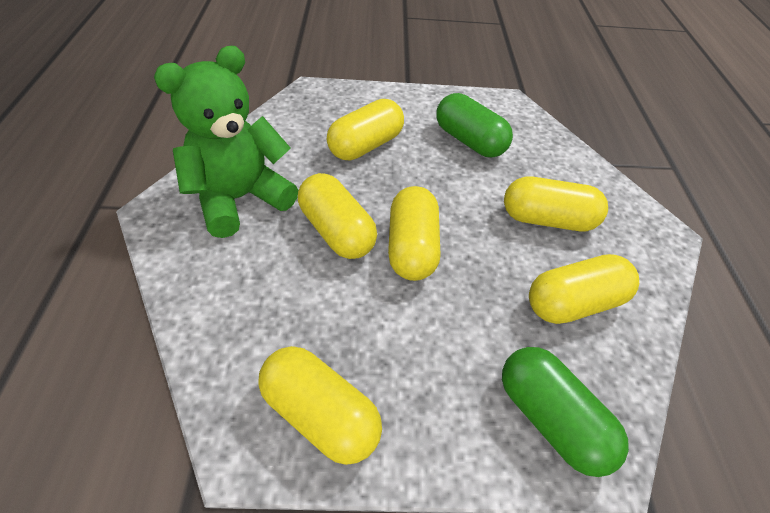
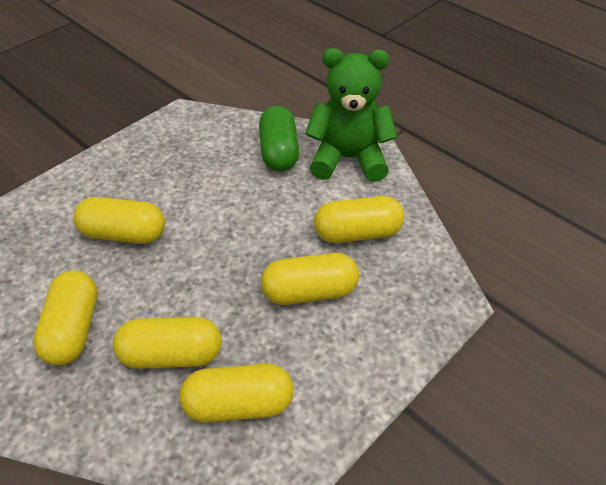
green capsule: 2 -> 1

